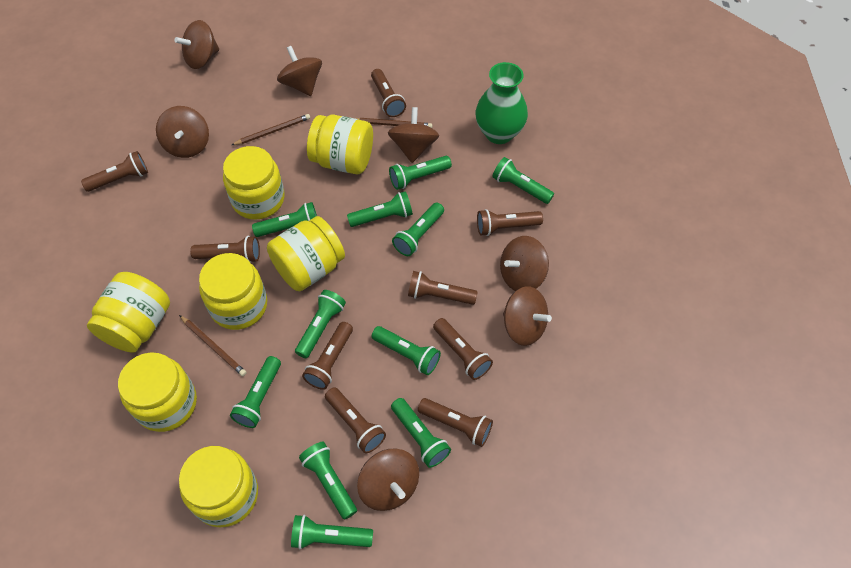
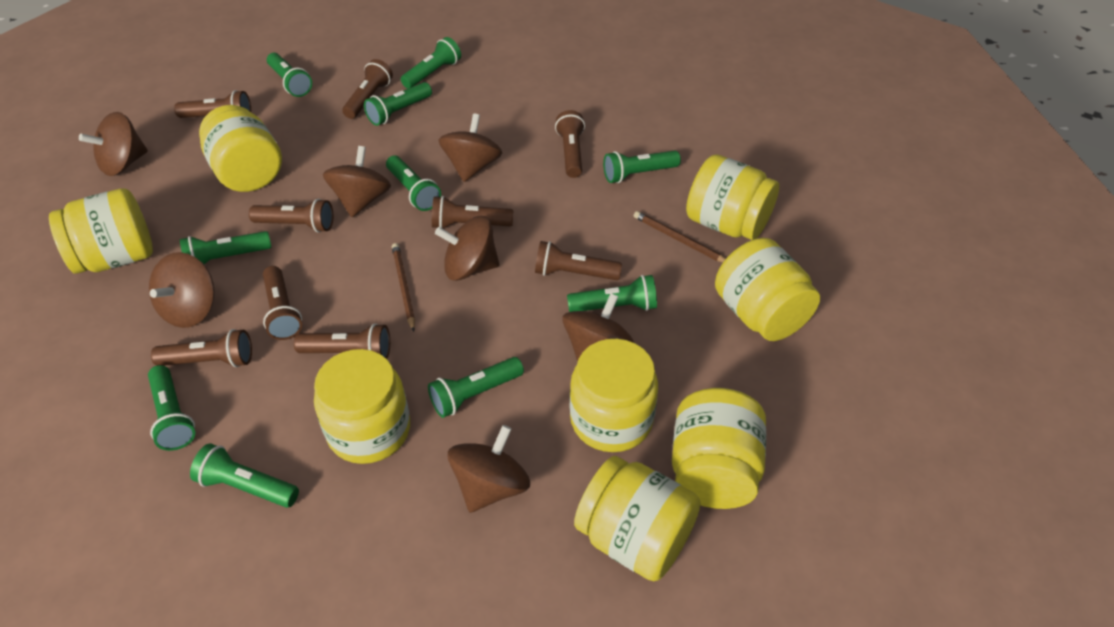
brown pencil: 3 -> 2
green flashlight: 11 -> 10
green vase: 1 -> 0
yellow jar: 7 -> 8

